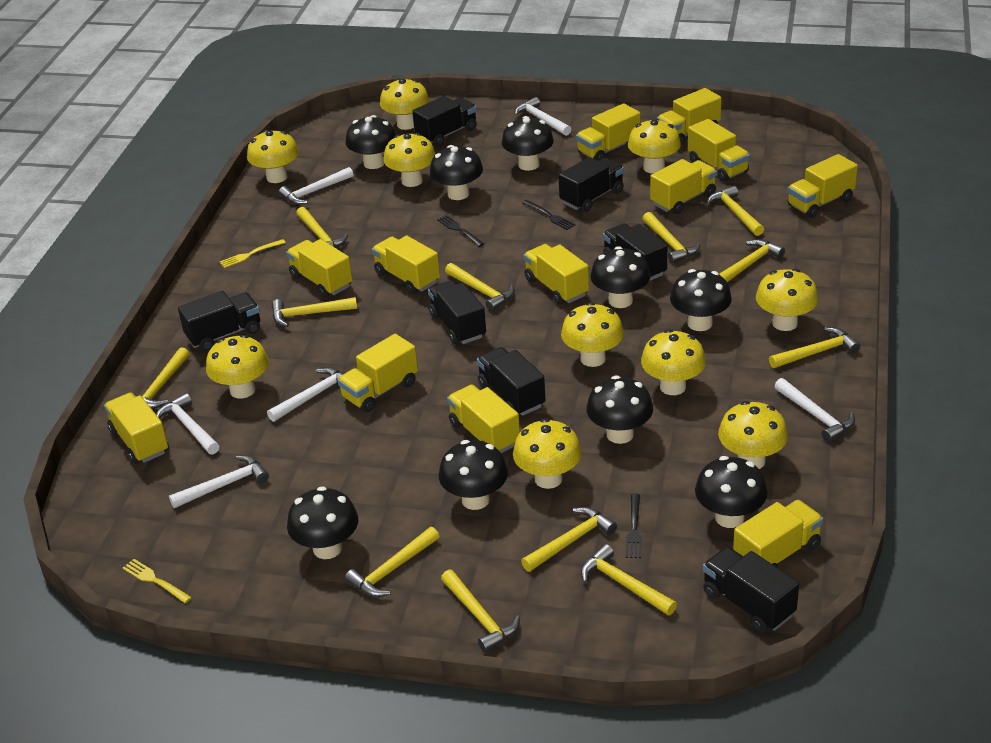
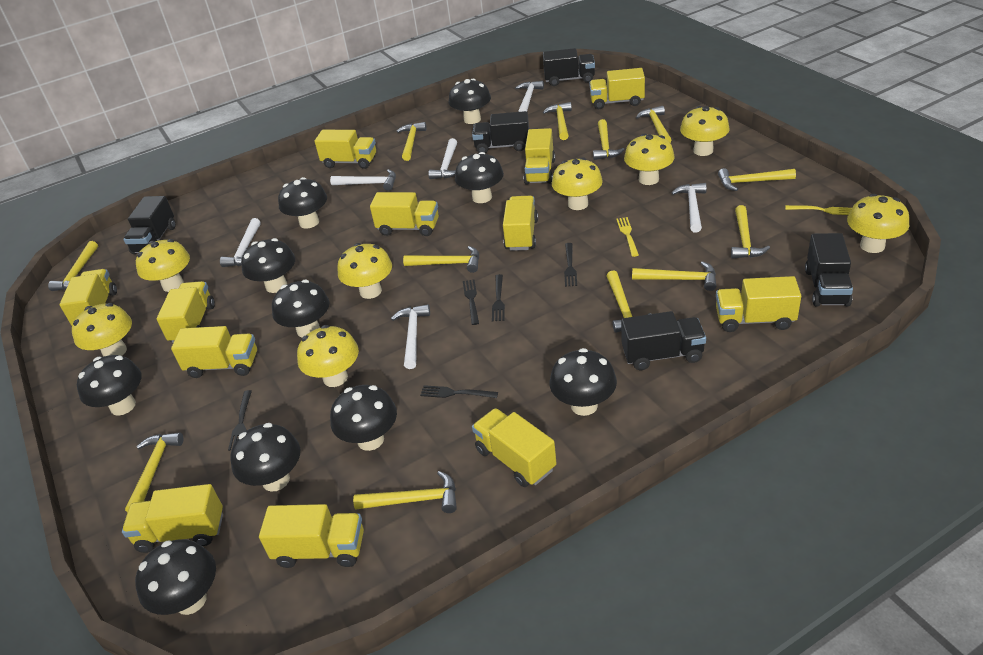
black fork: 3 -> 5
black mushroom: 9 -> 10
black truck: 7 -> 5
yellow mushroom: 10 -> 8

